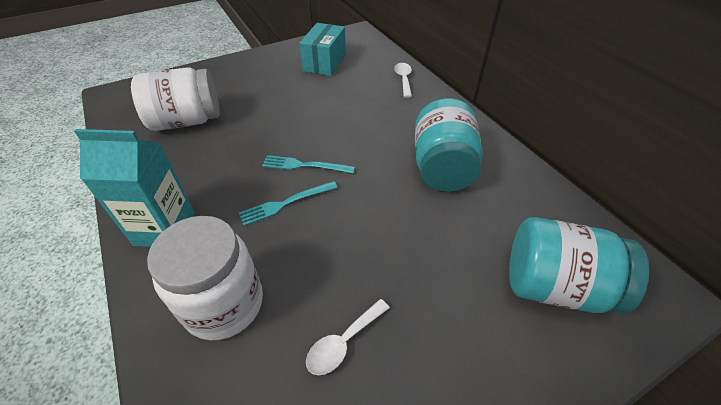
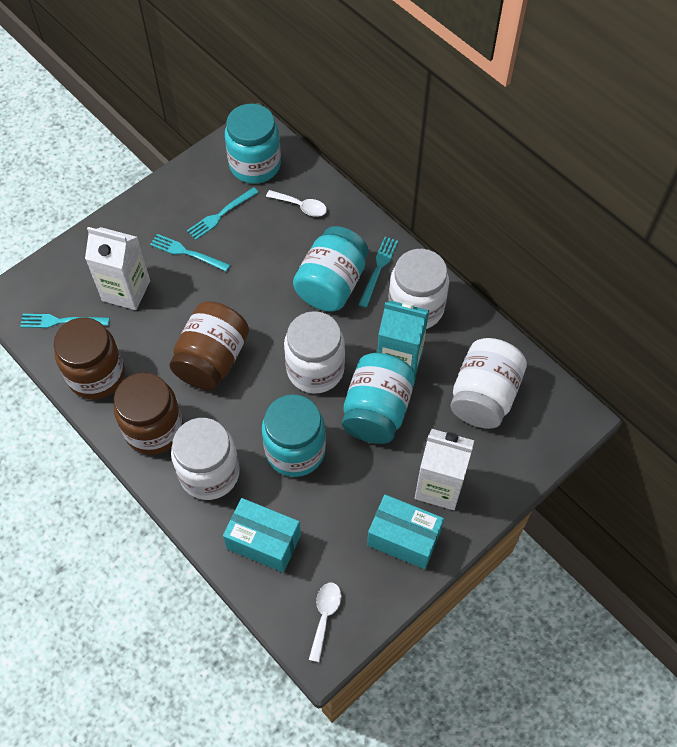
brown jar: 0 -> 3
turquoise box: 1 -> 2
turquoise fork: 2 -> 4
turquoise jar: 2 -> 4
white carton: 0 -> 2
white jar: 2 -> 4

